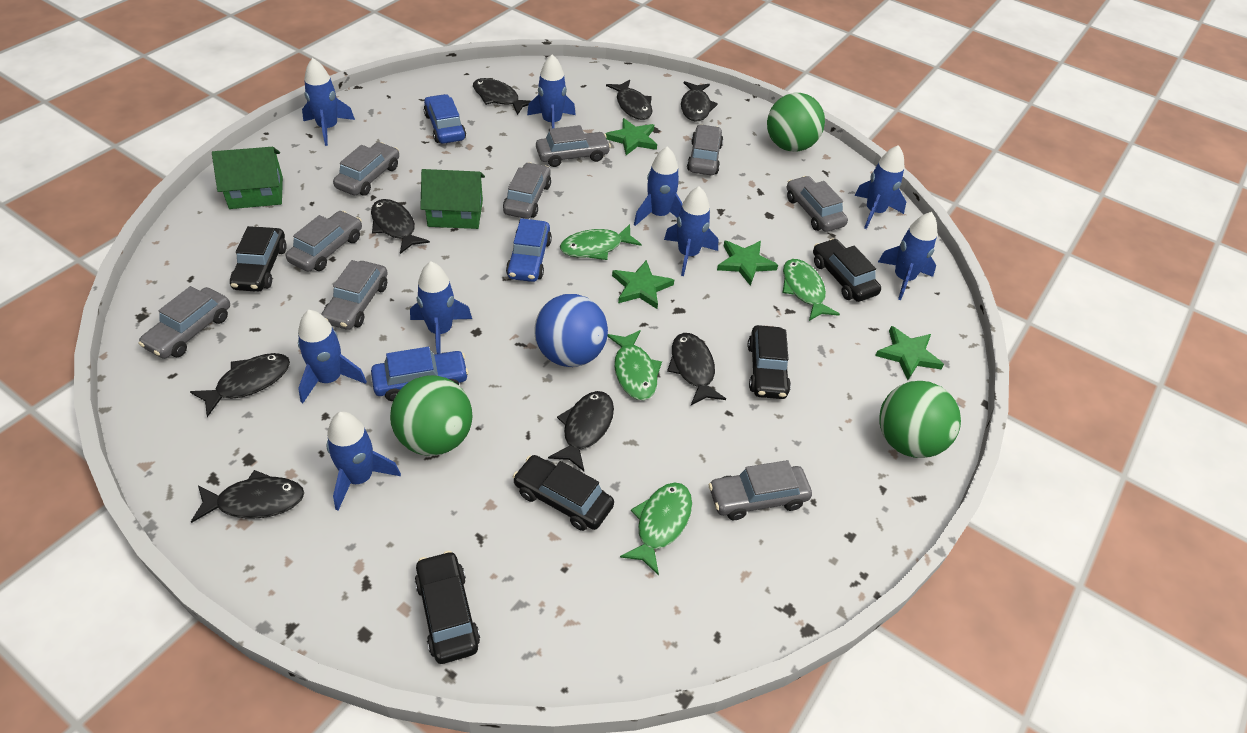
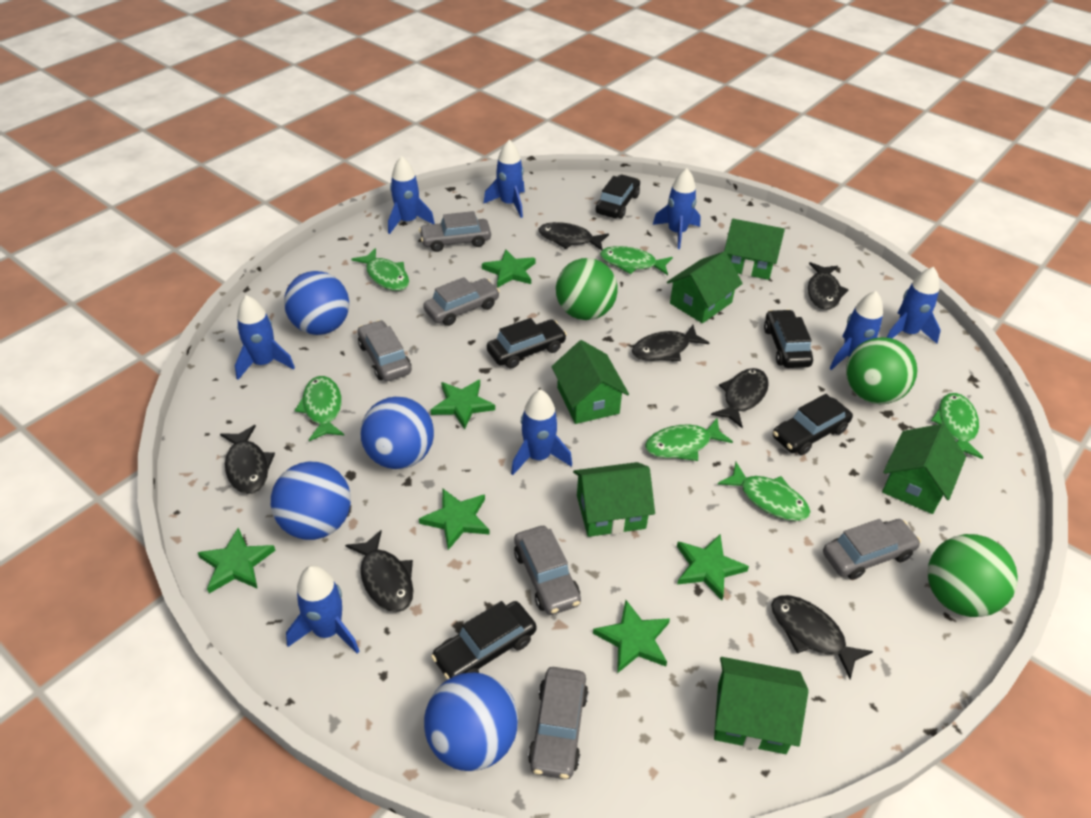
black fish: 8 -> 7
blue ball: 1 -> 4
blue car: 3 -> 0
blue rocket: 9 -> 8
green fish: 4 -> 6
green house: 2 -> 6
green star: 4 -> 6
grey car: 9 -> 6

